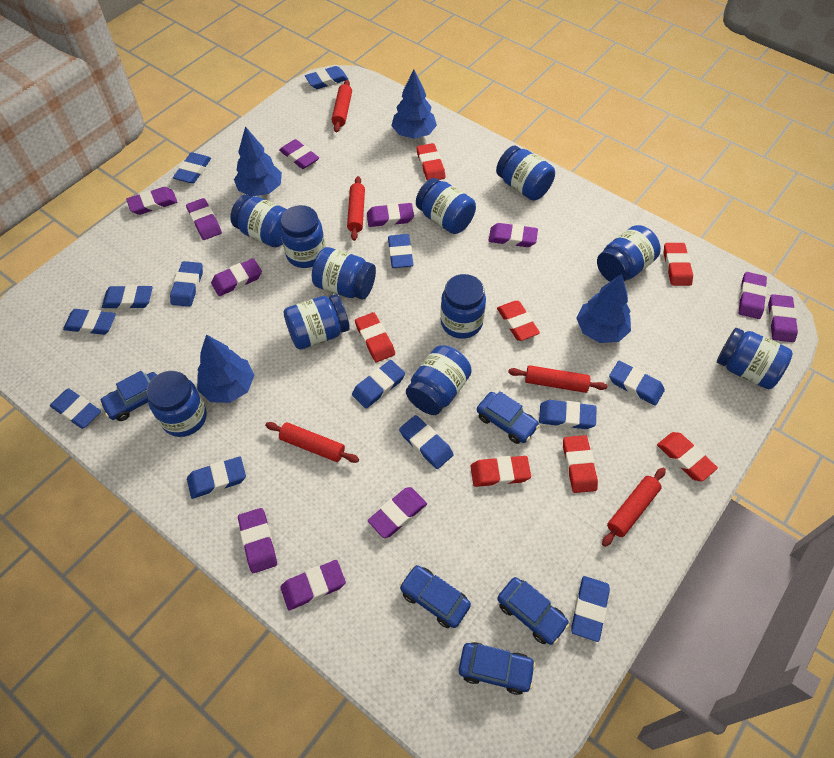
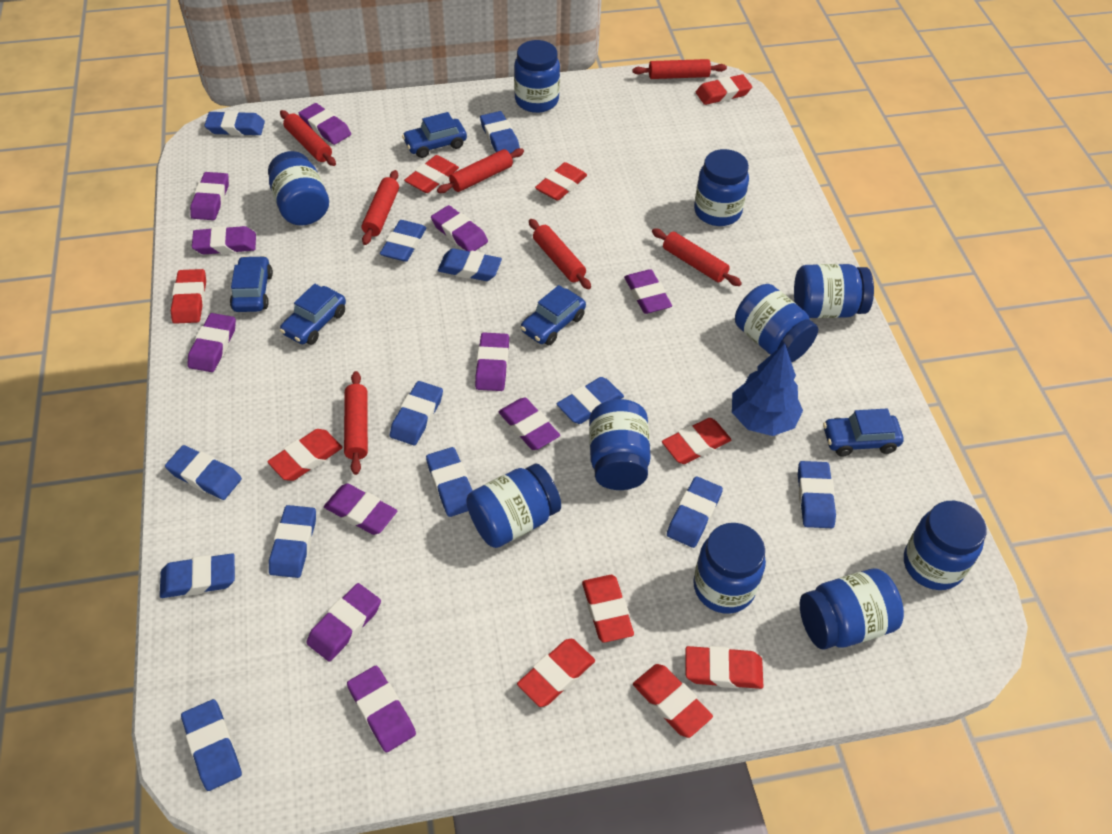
blue jar: 11 -> 10
blue tree: 4 -> 1
red eraser: 7 -> 10
red rolling pin: 5 -> 7

